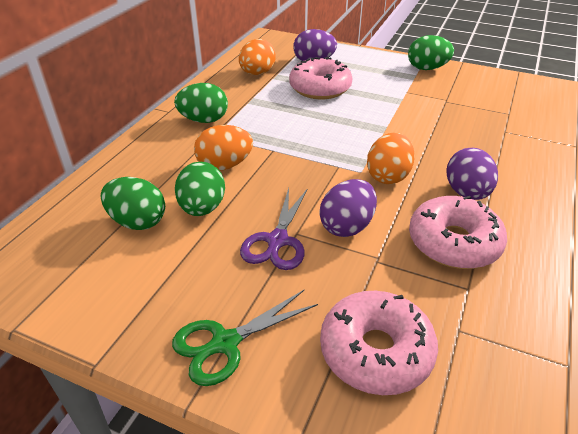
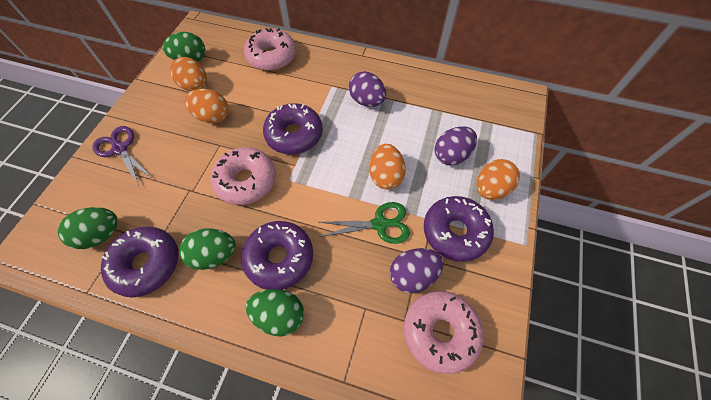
orange egg: 3 -> 4
purple donut: 0 -> 4

